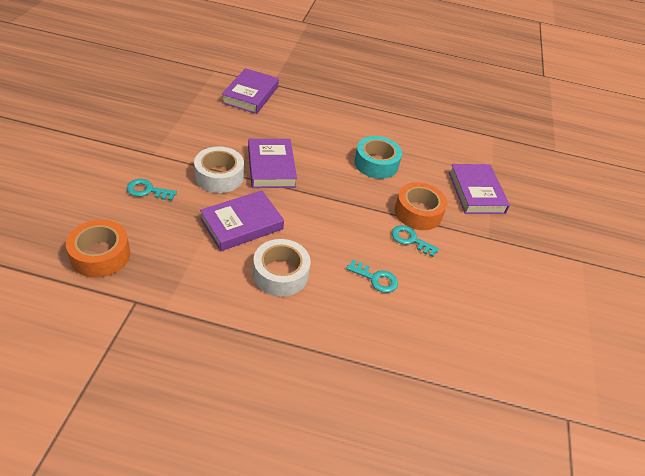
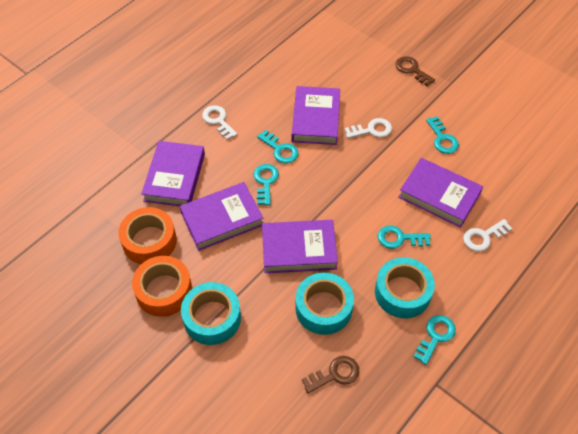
brown key: 0 -> 2
purple book: 4 -> 5
turquoise key: 3 -> 5
turquoise tape: 1 -> 3
white key: 0 -> 3
white tape: 2 -> 0

